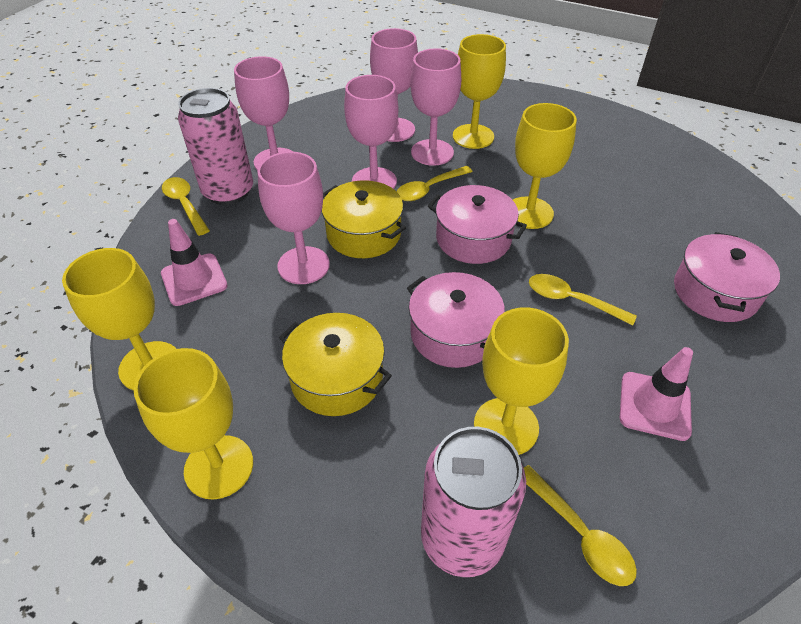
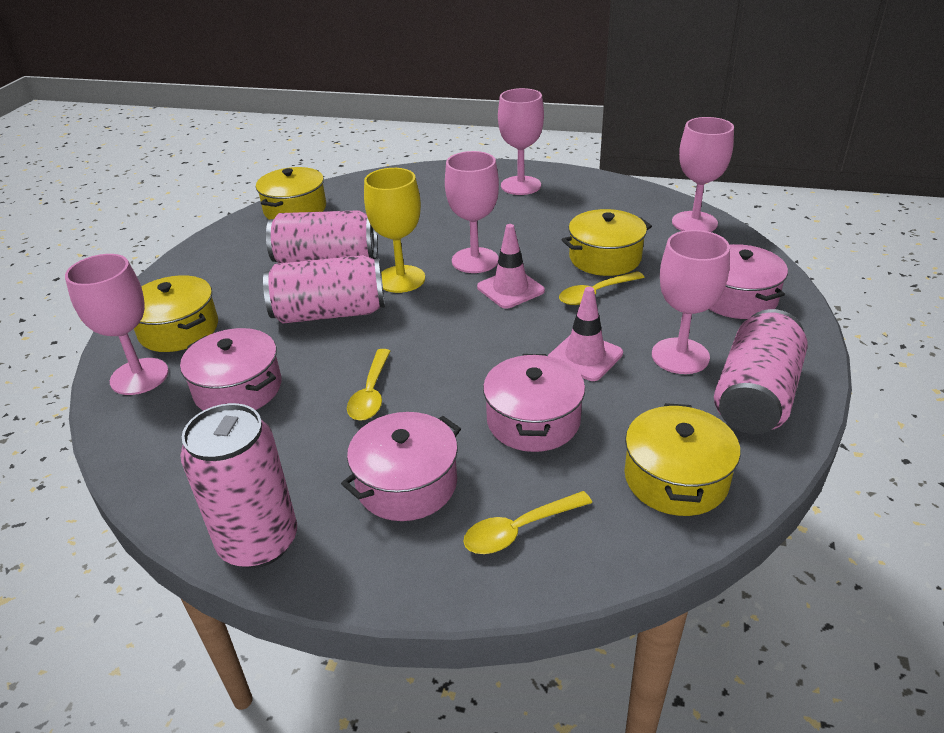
pink can: 2 -> 4
pink pot: 3 -> 4
yellow goblet: 5 -> 1
yellow pot: 2 -> 4
yellow spoon: 4 -> 3

